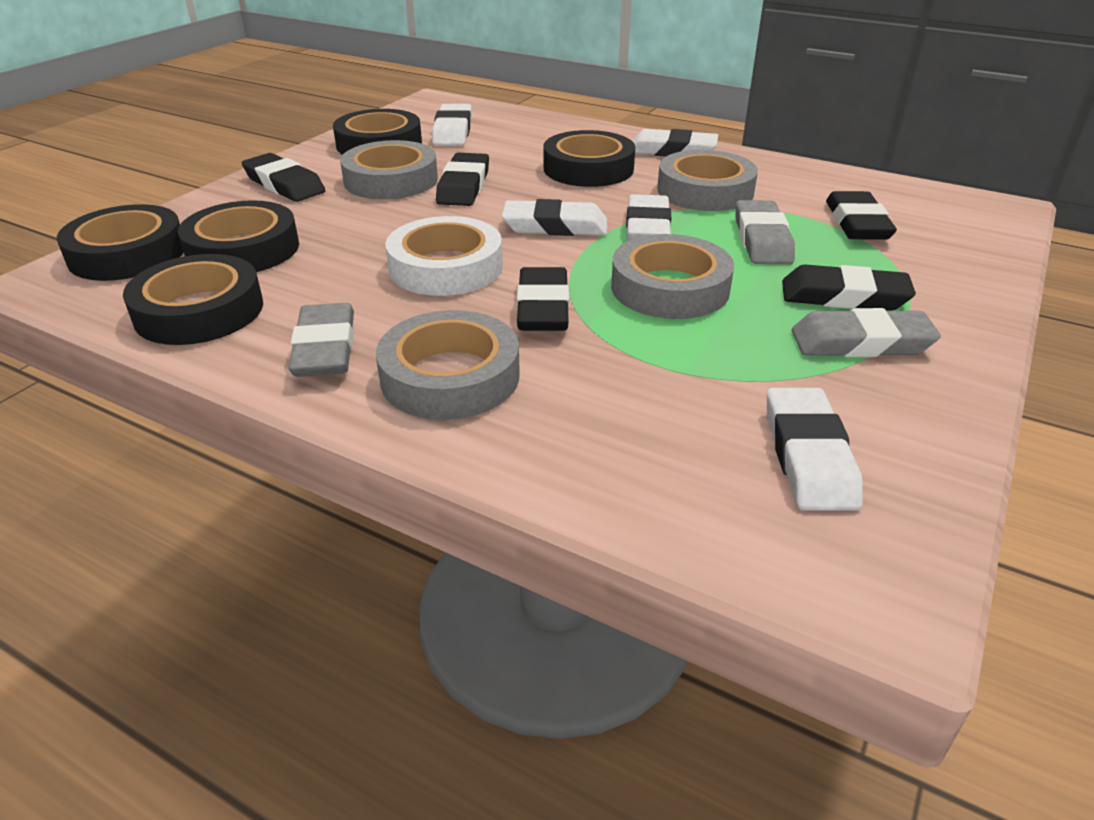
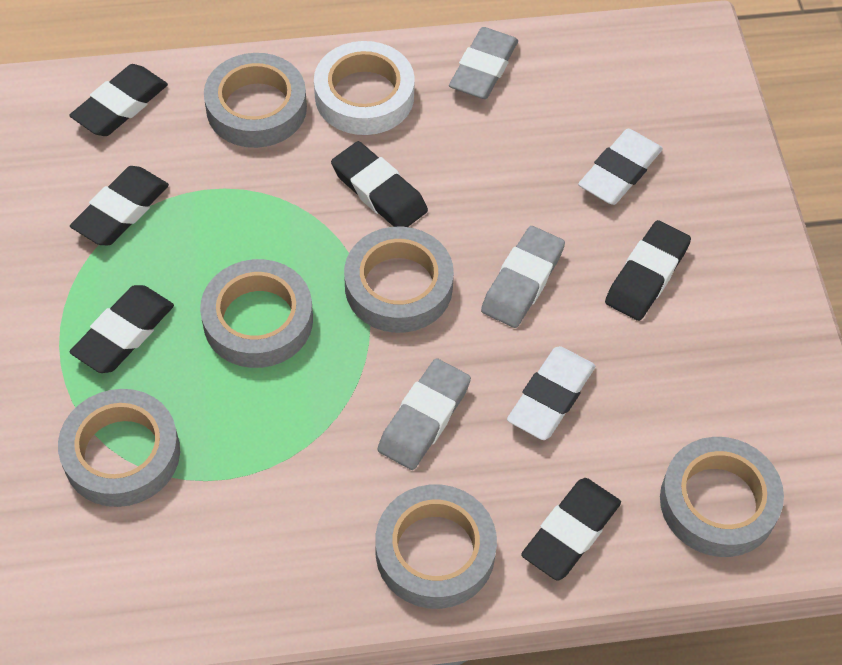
black eraser: 5 -> 6
black tape: 5 -> 0
grey tape: 4 -> 6
white eraser: 5 -> 2

